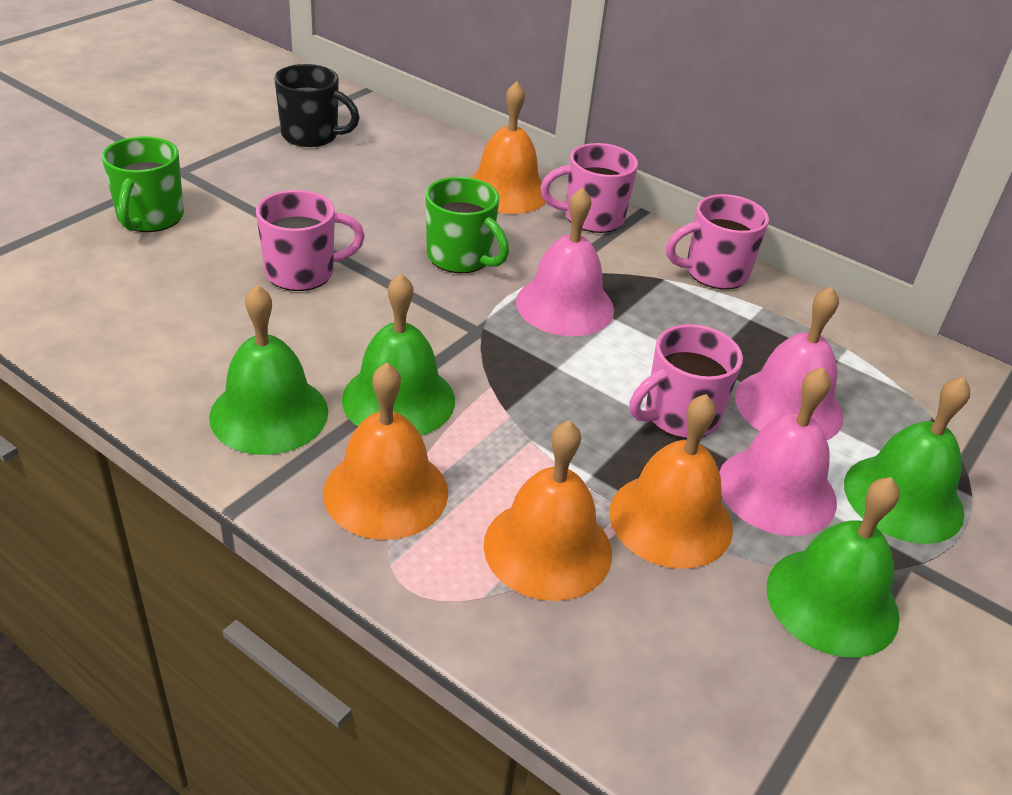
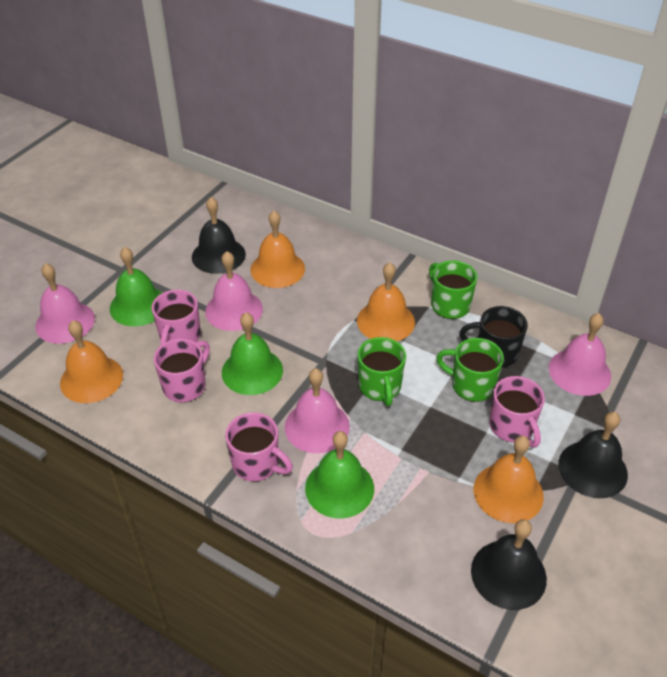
black bell: 0 -> 3
green bell: 4 -> 3
green mug: 2 -> 3
pink bell: 3 -> 4

